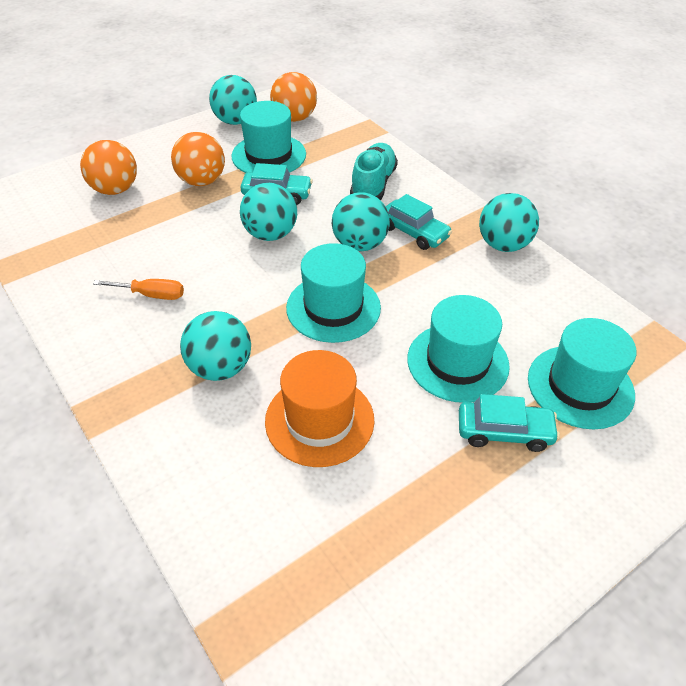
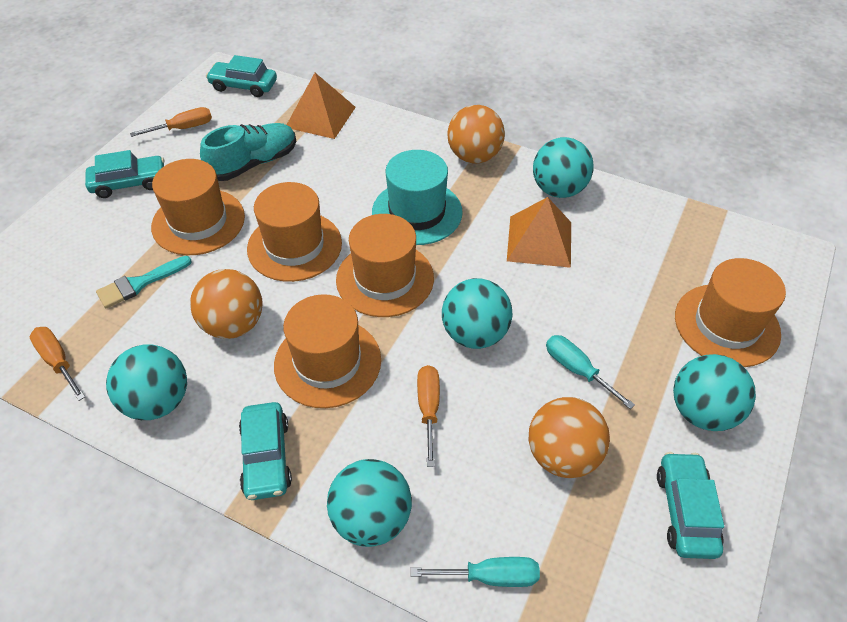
orange hat: 1 -> 5
orange pyramid: 0 -> 2
orange screwdriver: 1 -> 3
turquoise brush: 0 -> 1
turquoise car: 3 -> 4
turquoise hat: 4 -> 1
turquoise screwdriver: 0 -> 2

